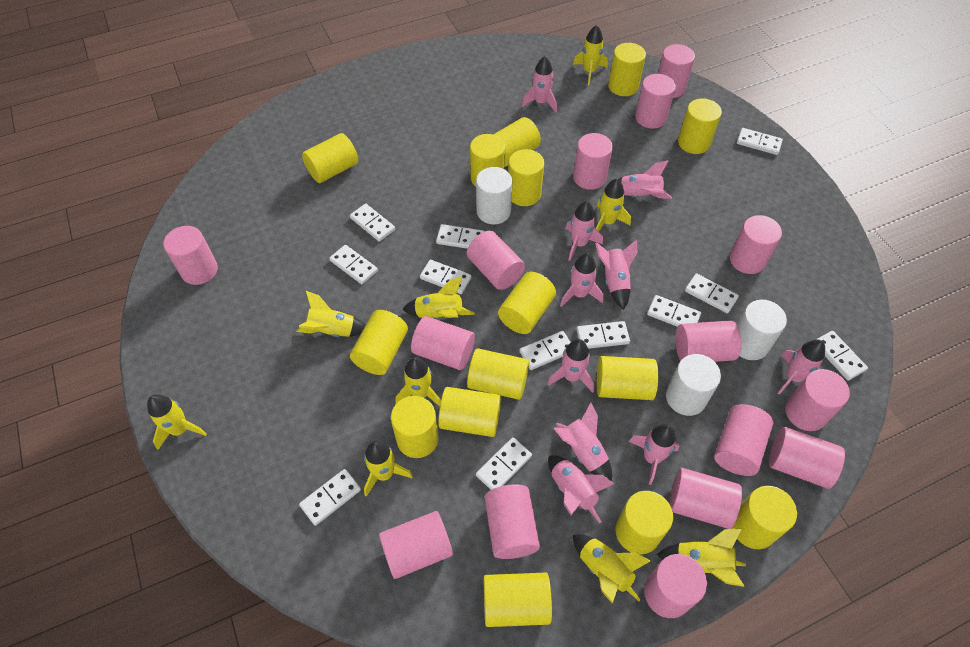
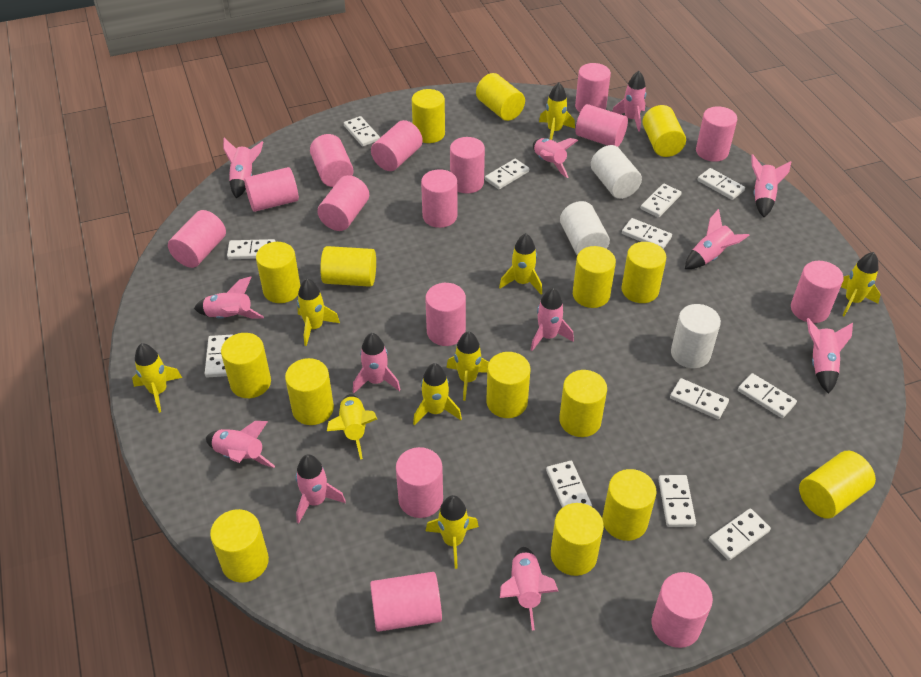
pink rocket: 10 -> 12

